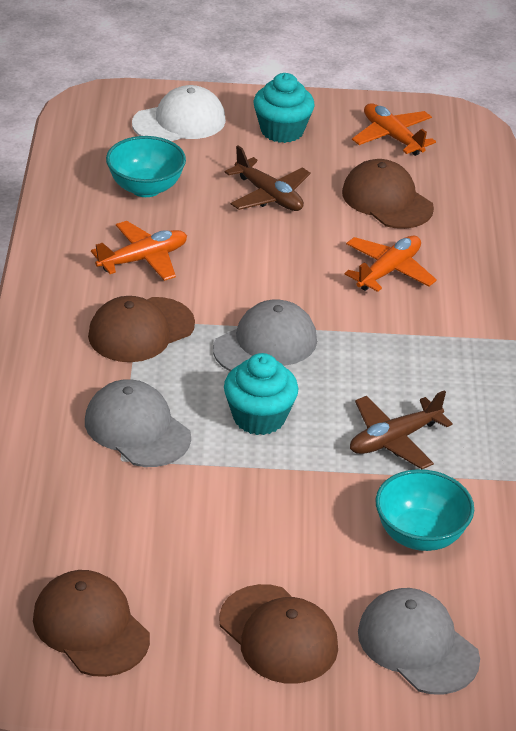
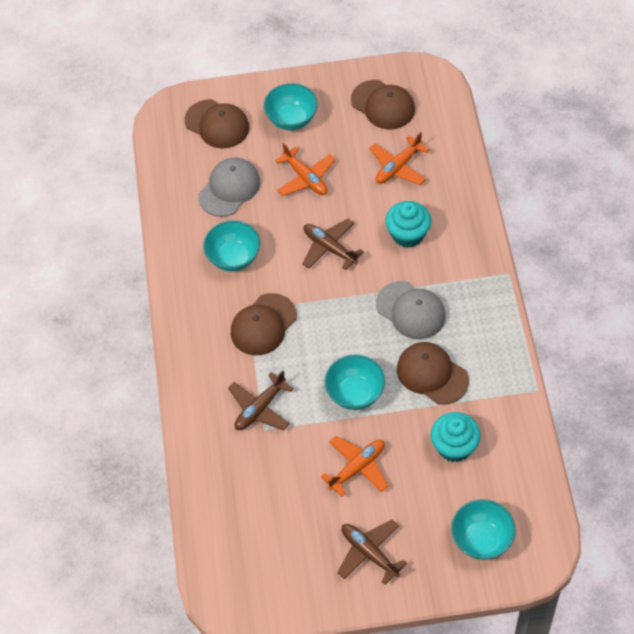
brown plane: 2 -> 3
grey cap: 3 -> 2
turquoise bowl: 2 -> 4
white cap: 1 -> 0

